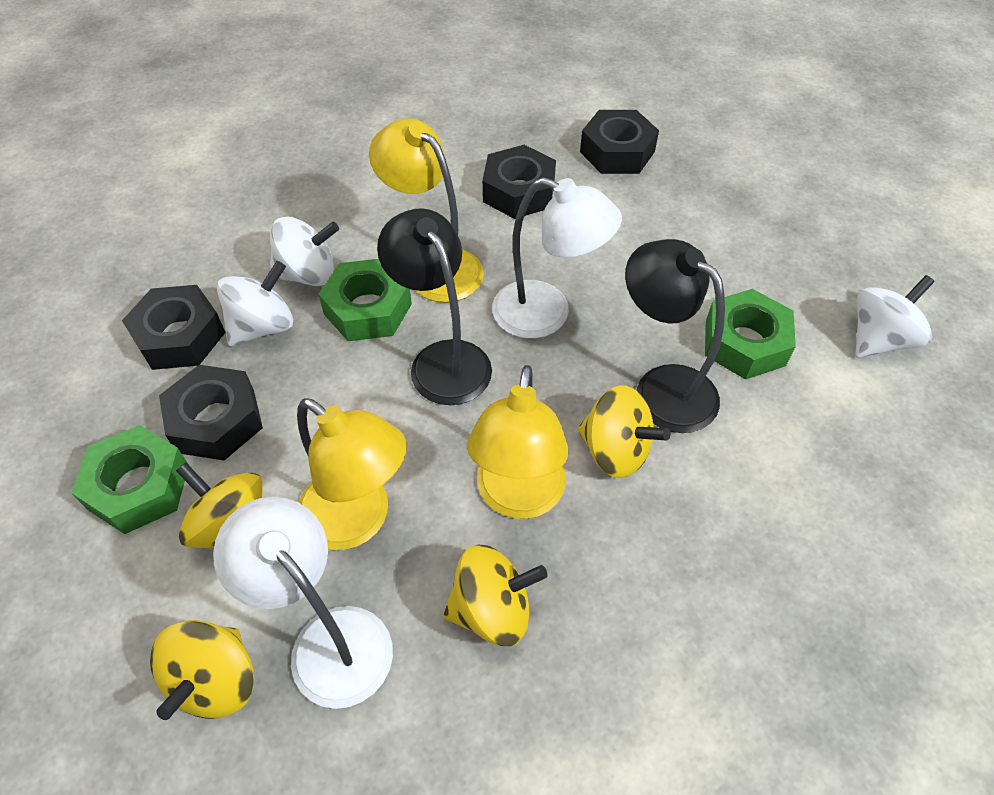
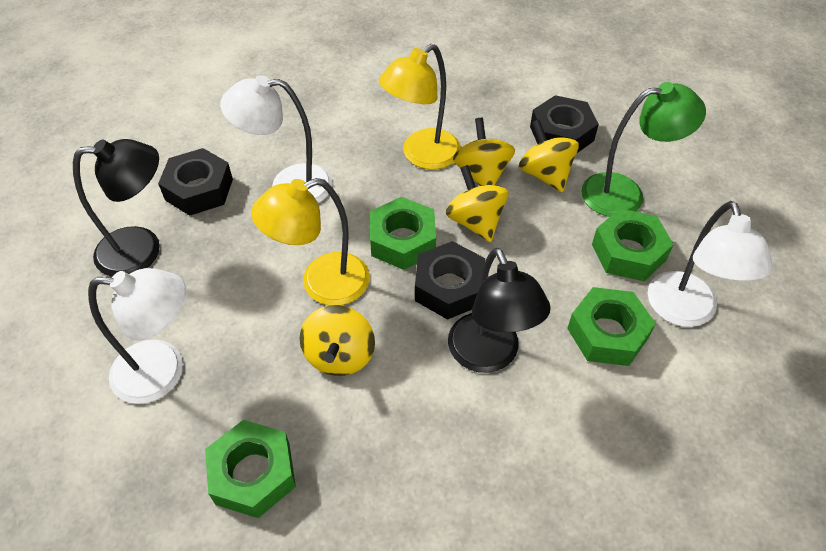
black nut: 4 -> 3
green lamp: 0 -> 1
green nut: 3 -> 4
white lamp: 2 -> 3
white spinning top: 3 -> 0
yellow lamp: 3 -> 2

